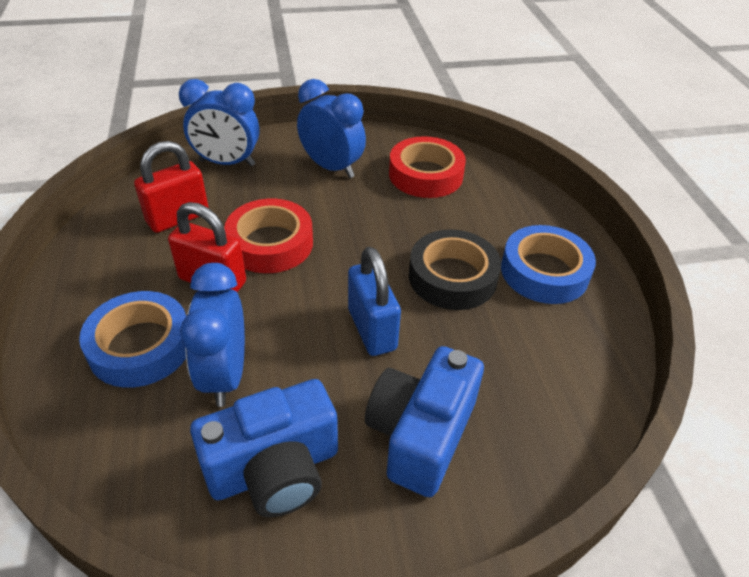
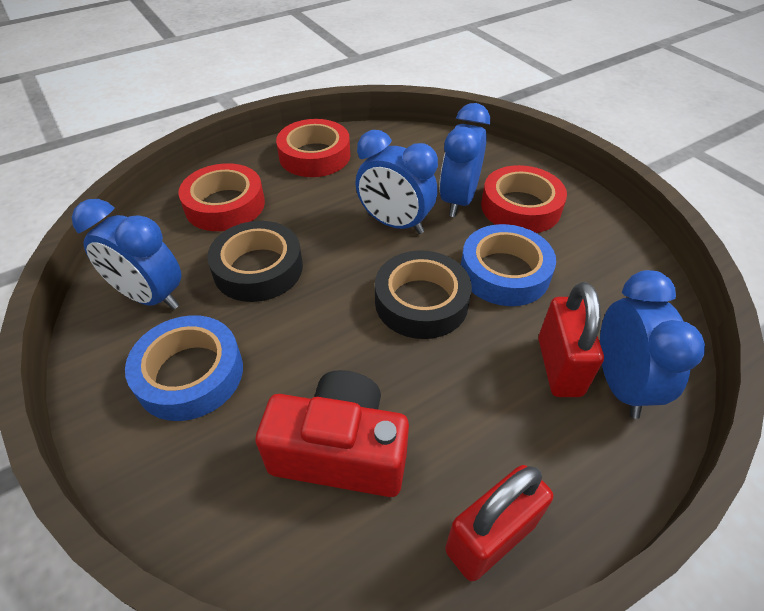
black tape: 1 -> 2
blue camera: 2 -> 0
blue clock: 3 -> 4
blue padlock: 1 -> 0
red camera: 0 -> 1
red tape: 2 -> 3

